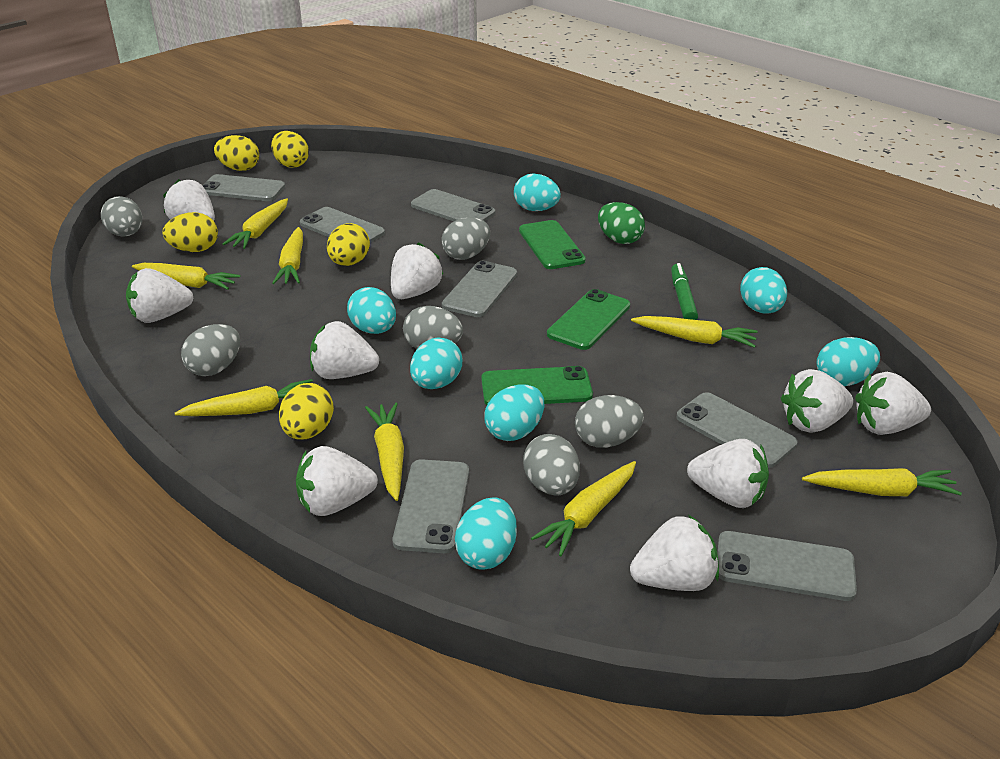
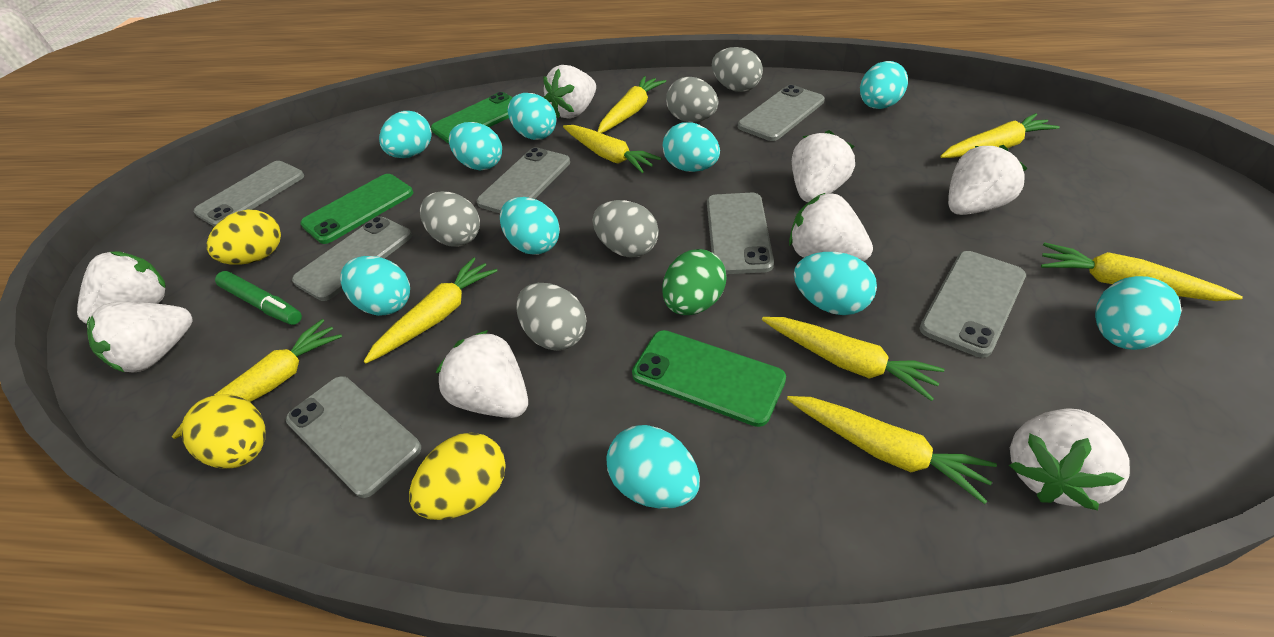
grey egg: 6 -> 5
turquoise egg: 7 -> 10
white strawberry: 9 -> 8
yellow egg: 5 -> 3

